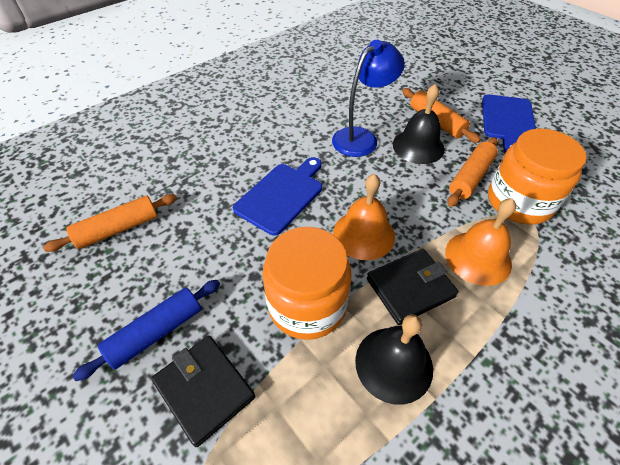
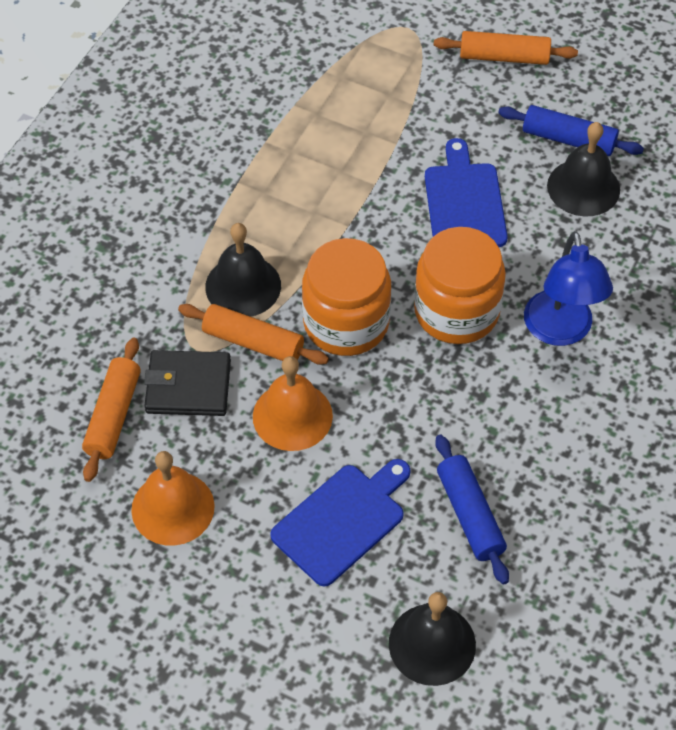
black bell: 2 -> 3
black wallet: 2 -> 1
blue rolling pin: 1 -> 2

